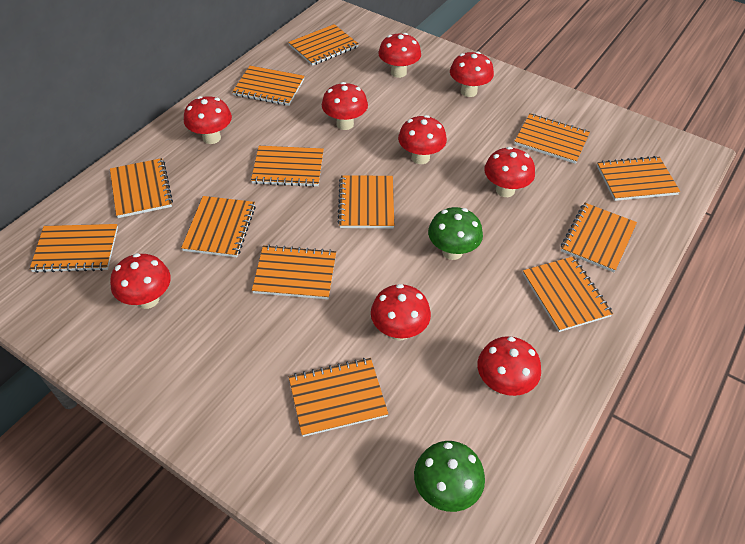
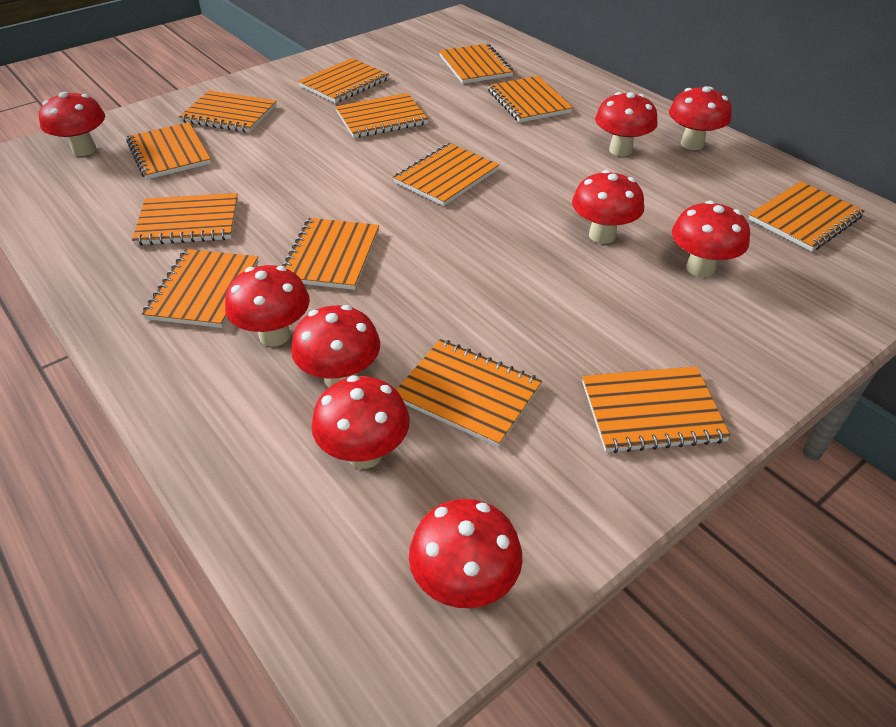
green mushroom: 2 -> 0

